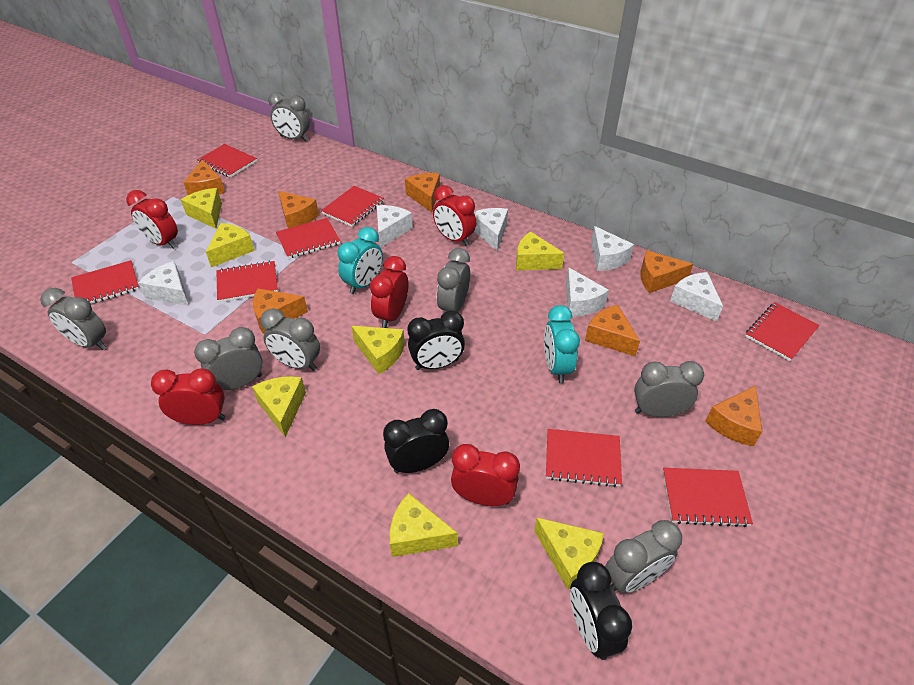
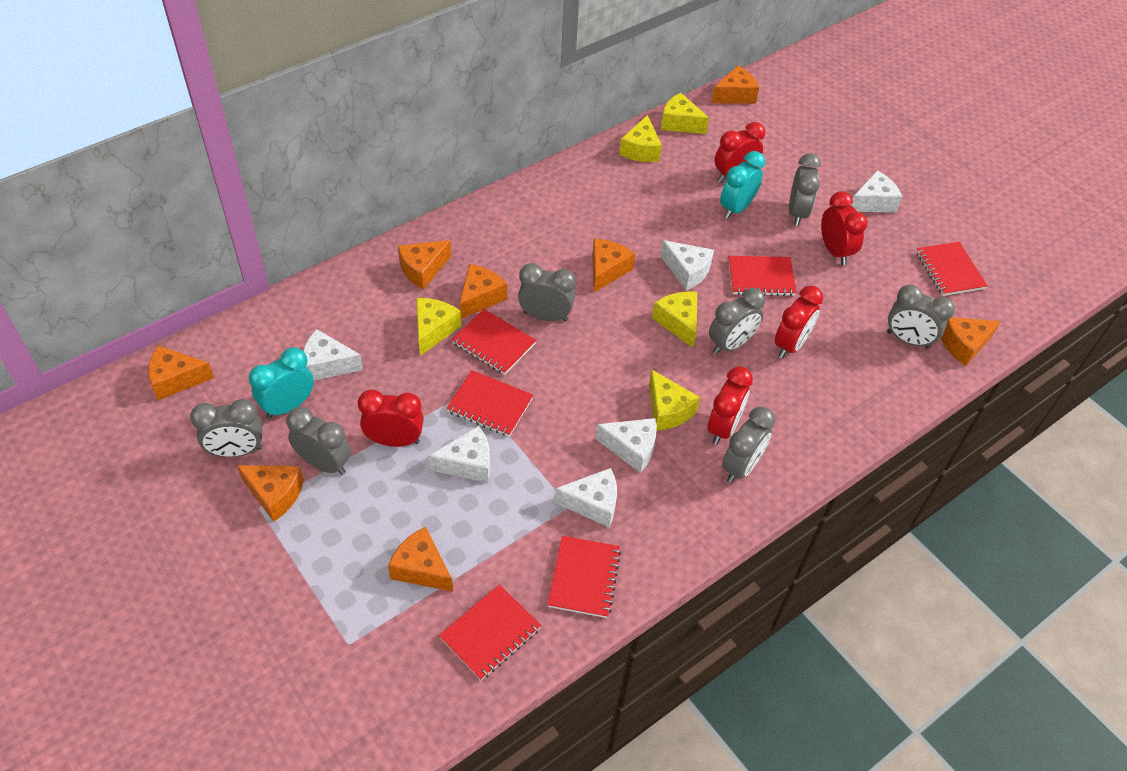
black clock: 3 -> 0
orange cheese: 7 -> 8
red notebook: 8 -> 6
yellow cheese: 7 -> 5

